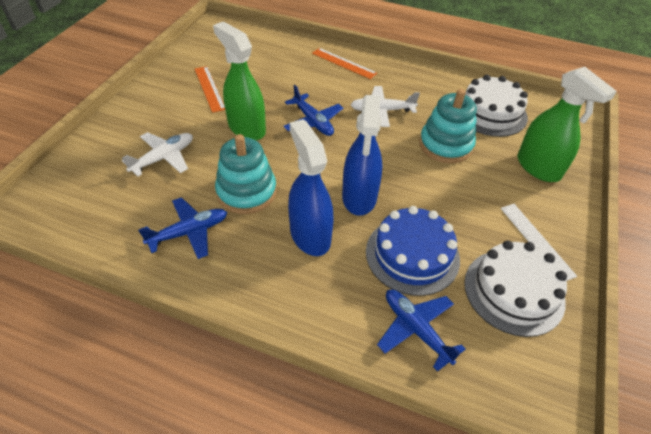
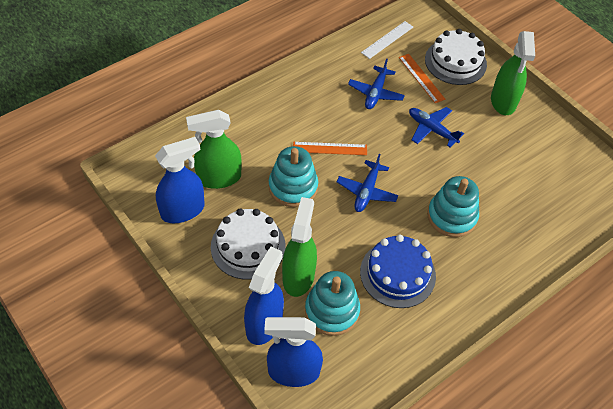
blue spray bottle: 2 -> 3
green spray bottle: 2 -> 3
turquoise stacking toy: 2 -> 3
white plane: 2 -> 0

